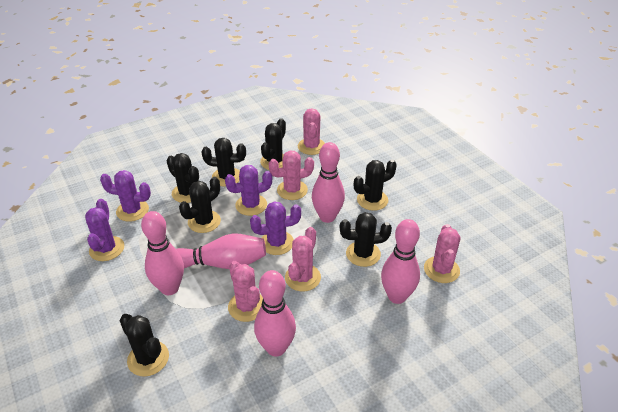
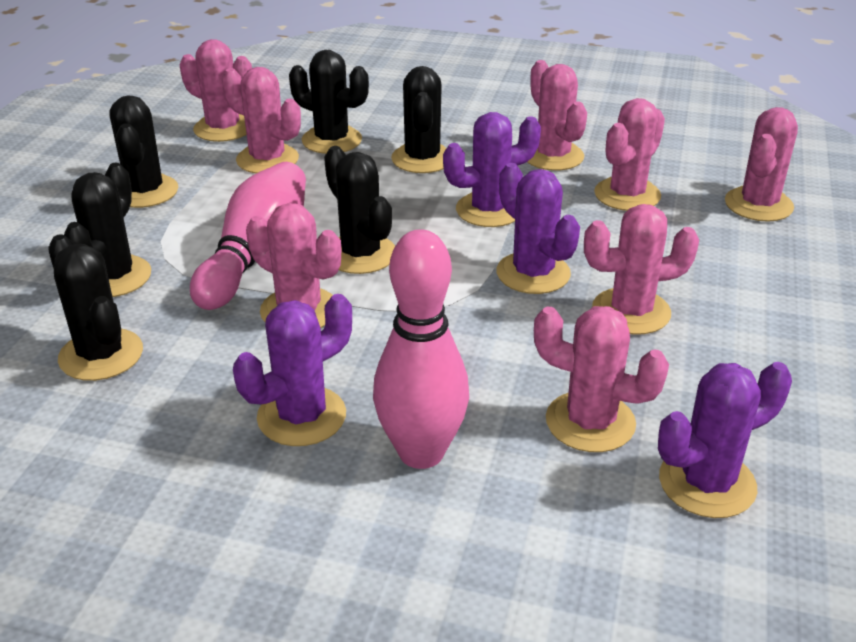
black cactus: 7 -> 6
pink bowling pin: 5 -> 2
pink cactus: 5 -> 8

